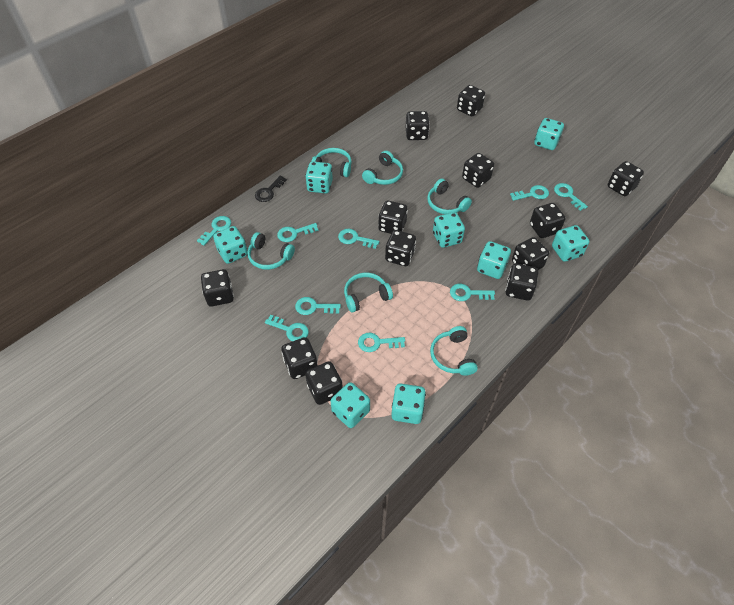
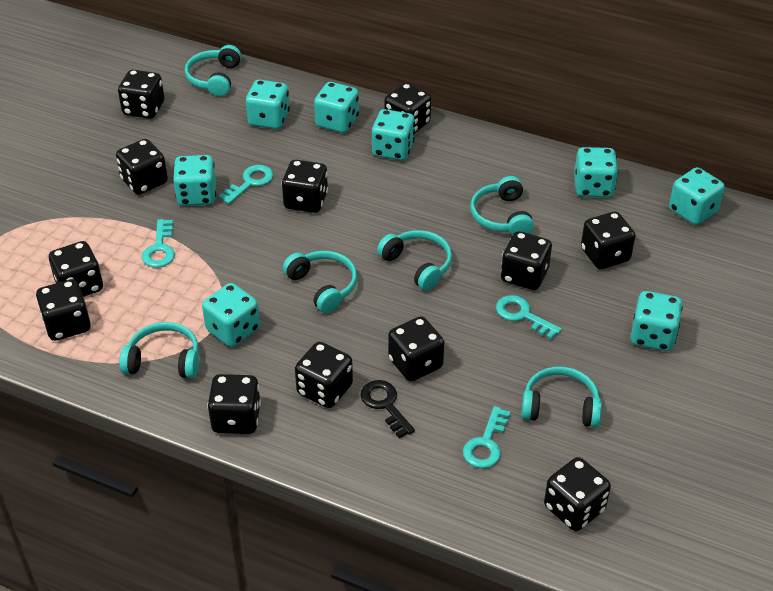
turquoise key: 9 -> 4

